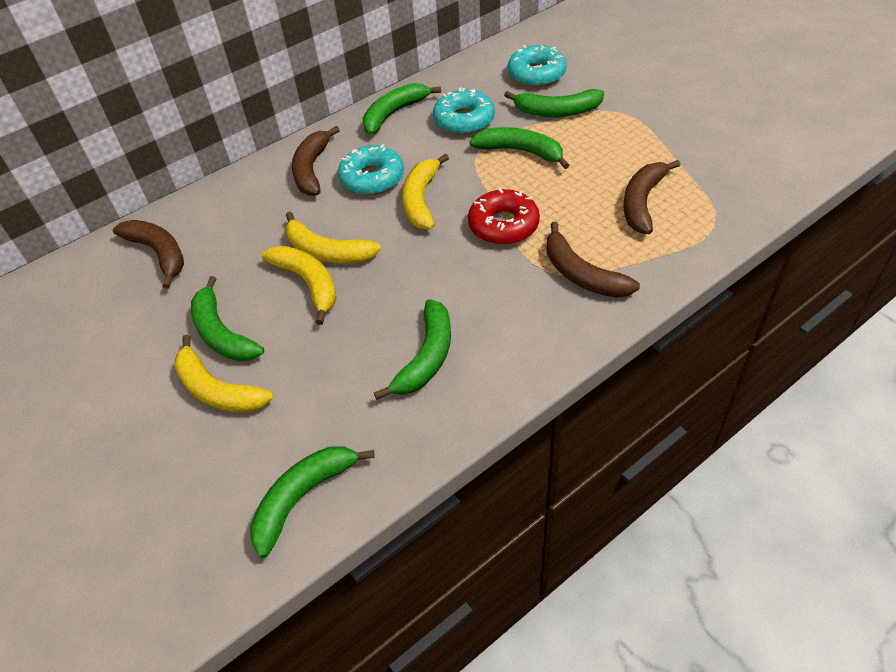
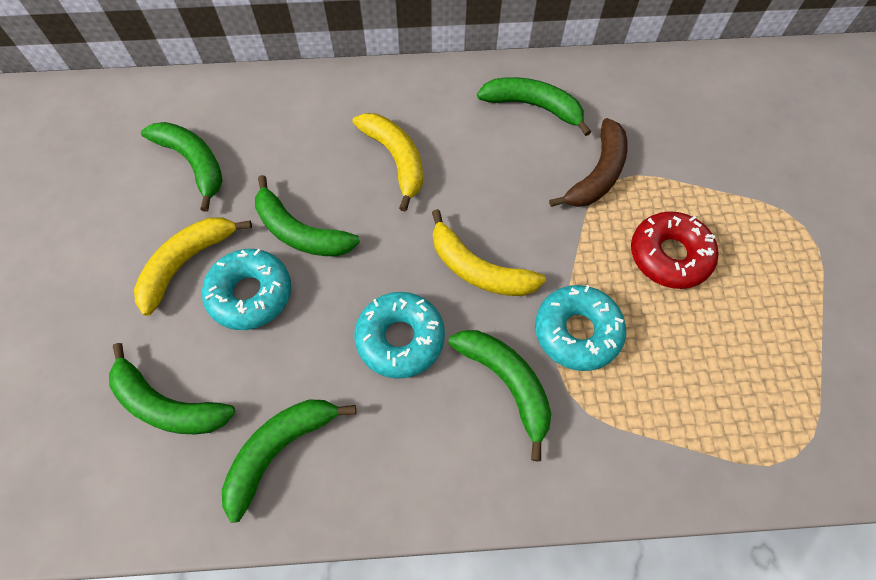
brown banana: 4 -> 1
yellow banana: 4 -> 3

